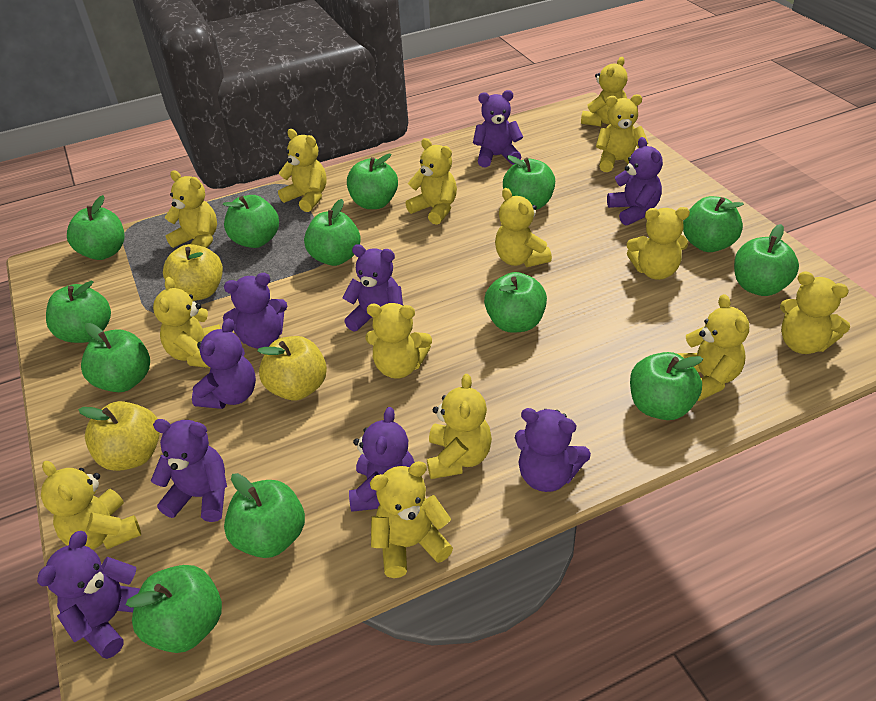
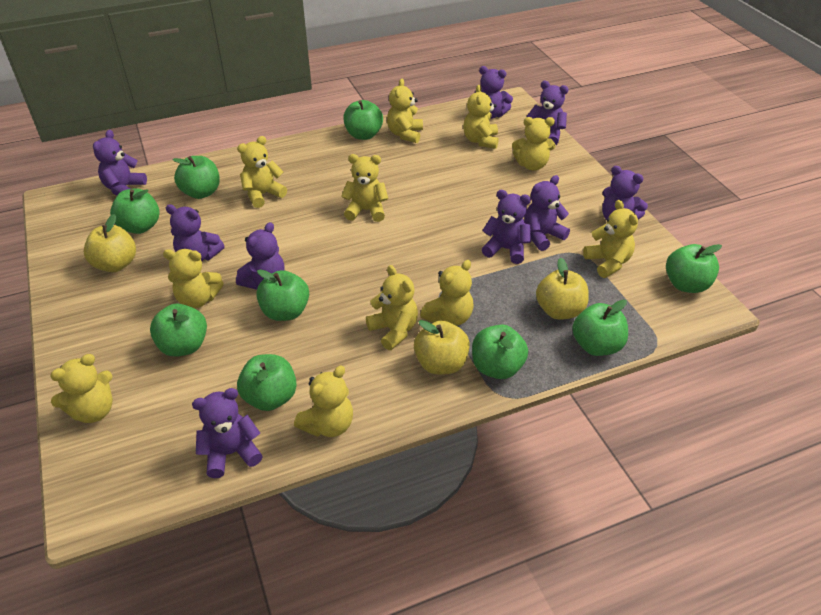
green apple: 13 -> 9
yellow teddy bear: 14 -> 11

